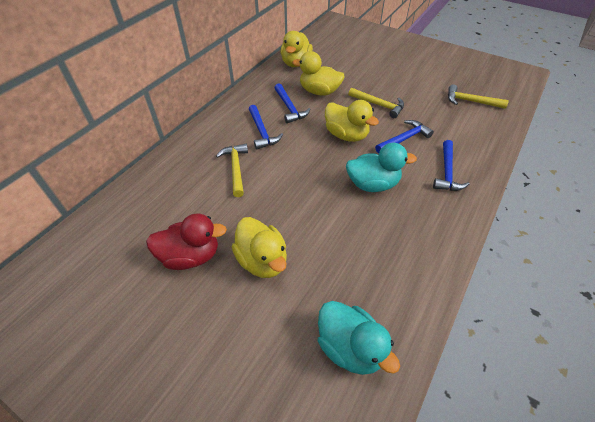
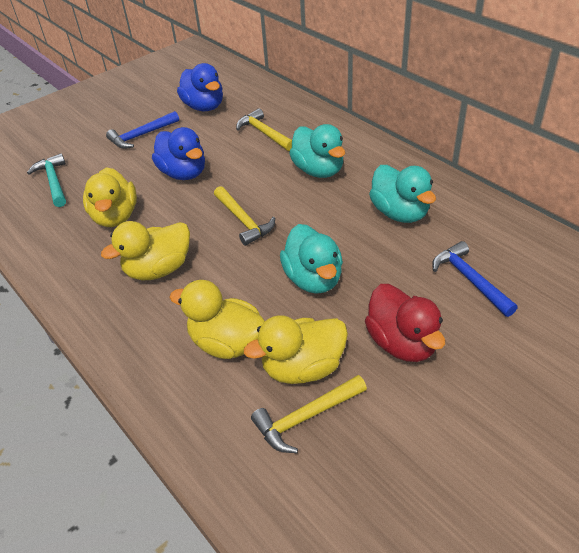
blue duck: 0 -> 2
blue hammer: 4 -> 2
turquoise duck: 2 -> 3
turquoise hammer: 0 -> 1

